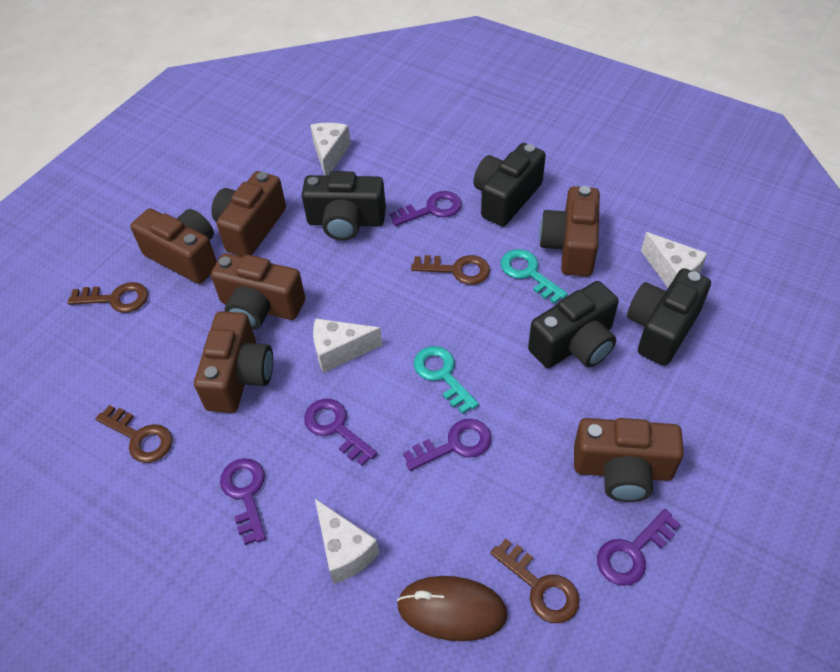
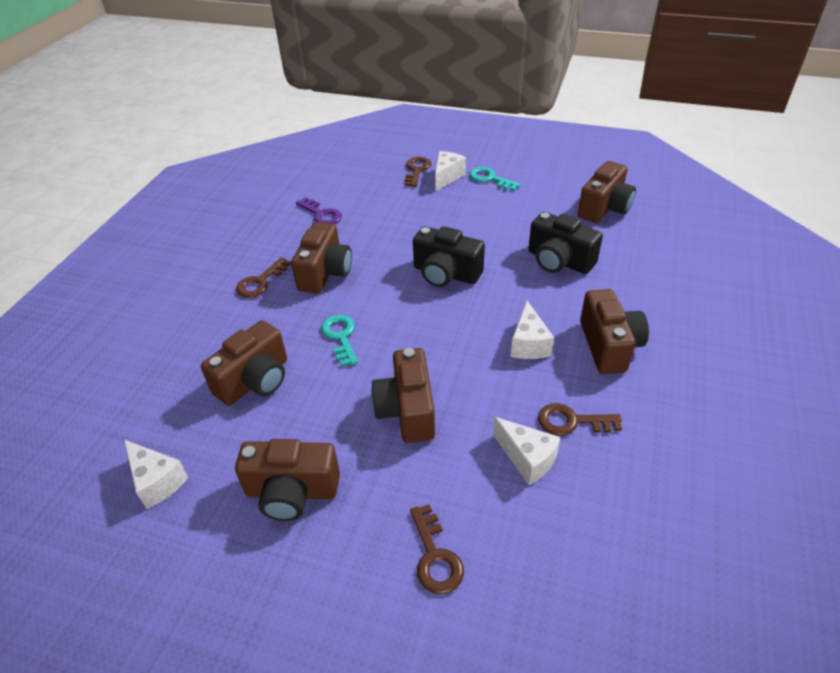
black camera: 4 -> 2
brown mouse: 1 -> 0
purple key: 5 -> 1

